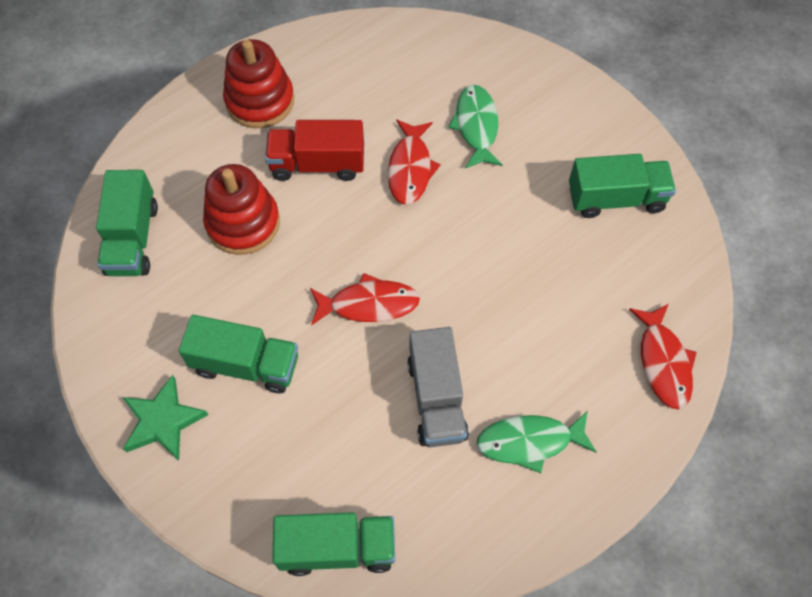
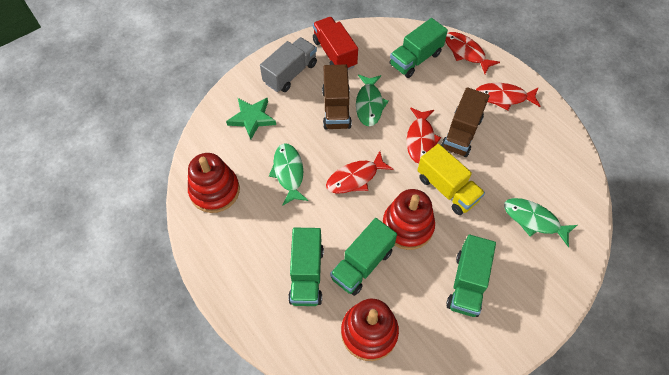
brown truck: 0 -> 2
green fish: 2 -> 3
red fish: 3 -> 4
red stacking toy: 2 -> 3
yellow truck: 0 -> 1

